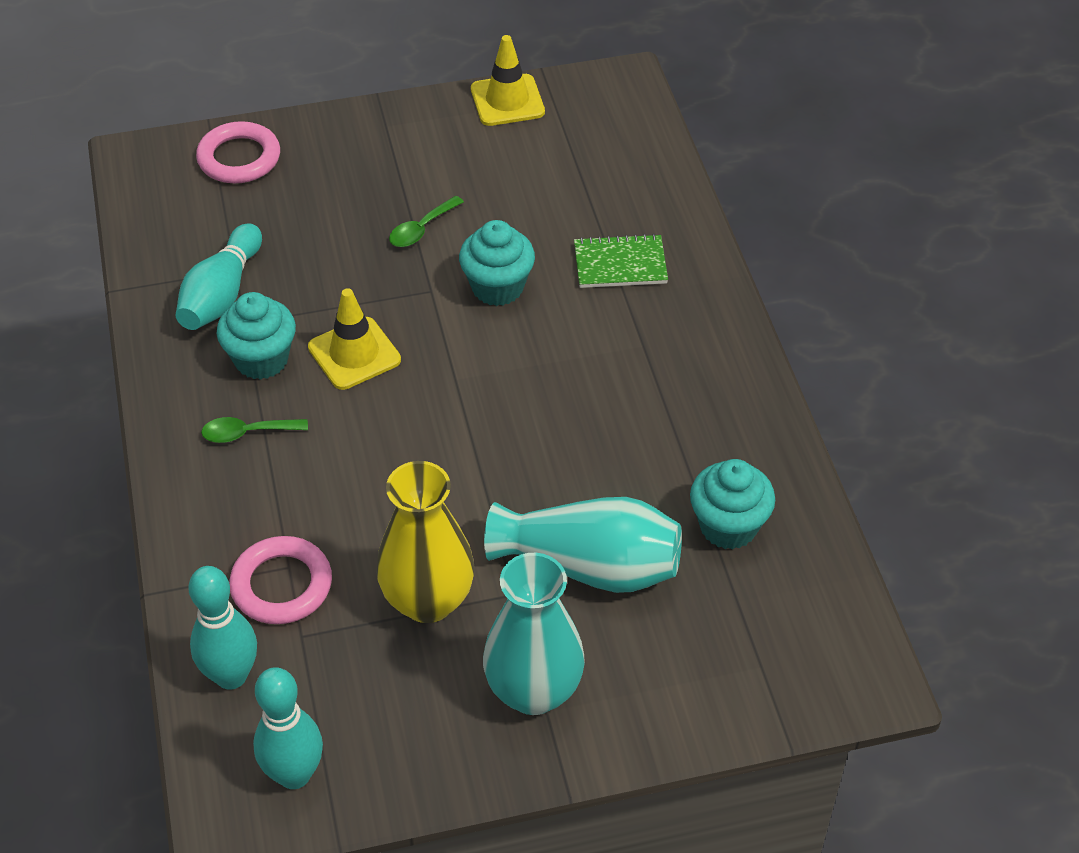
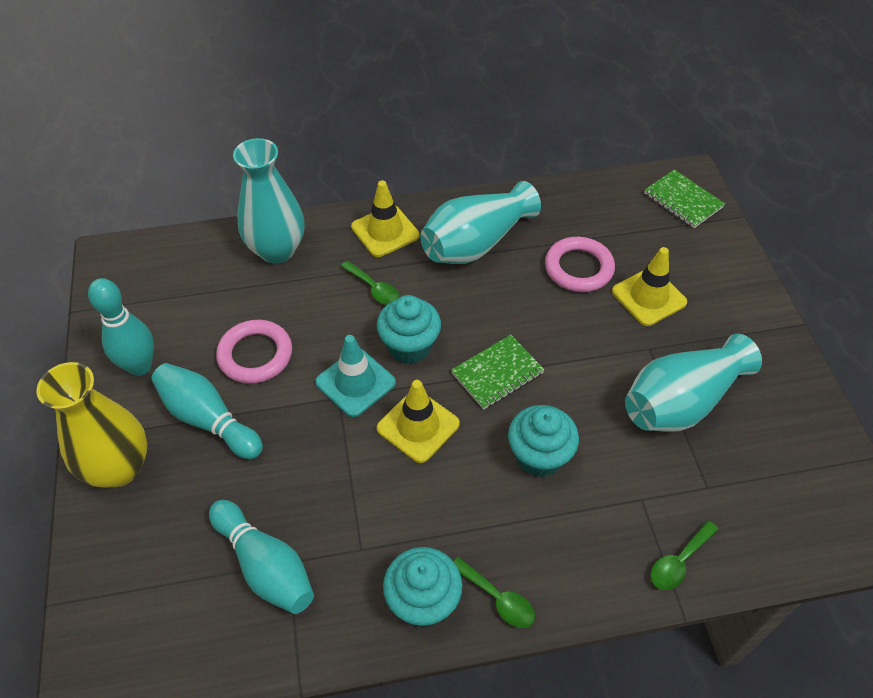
green notebook: 1 -> 2
green spoon: 2 -> 3
turquoise traffic cone: 0 -> 1
turquoise vase: 2 -> 3
yellow traffic cone: 2 -> 3

